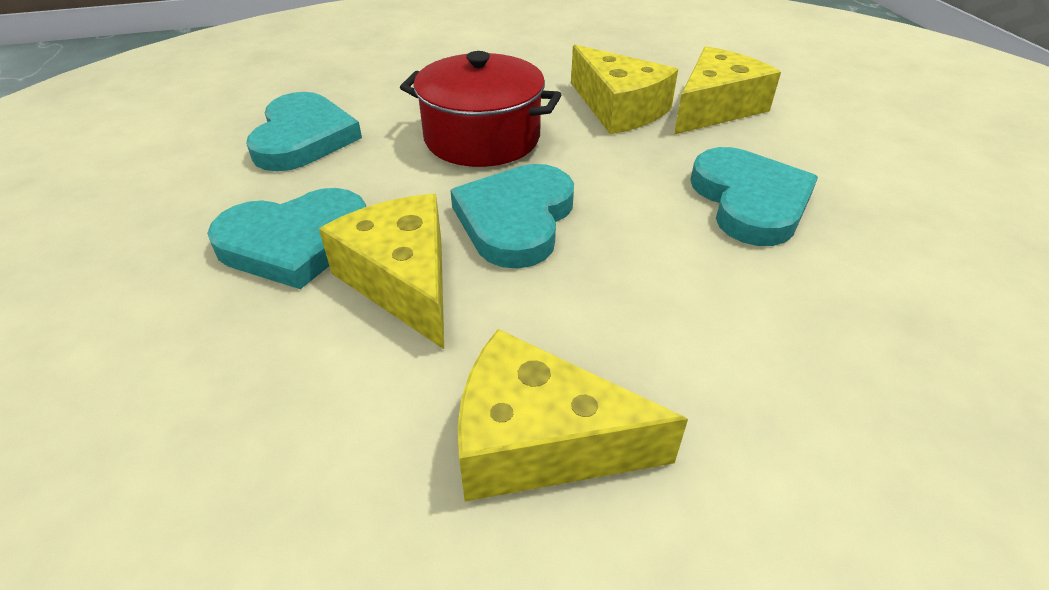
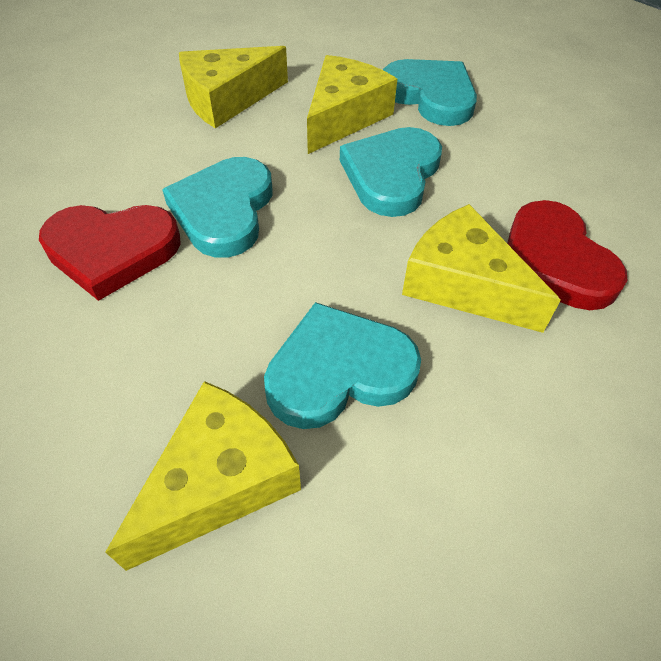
red heart: 0 -> 2
red pot: 1 -> 0

